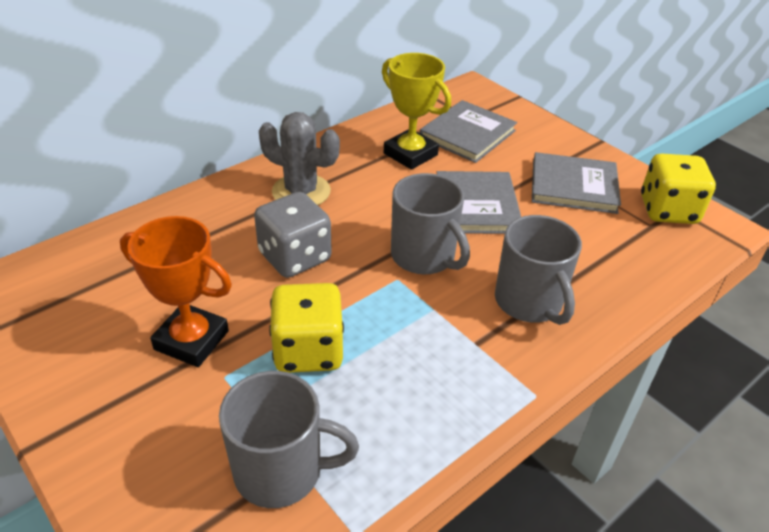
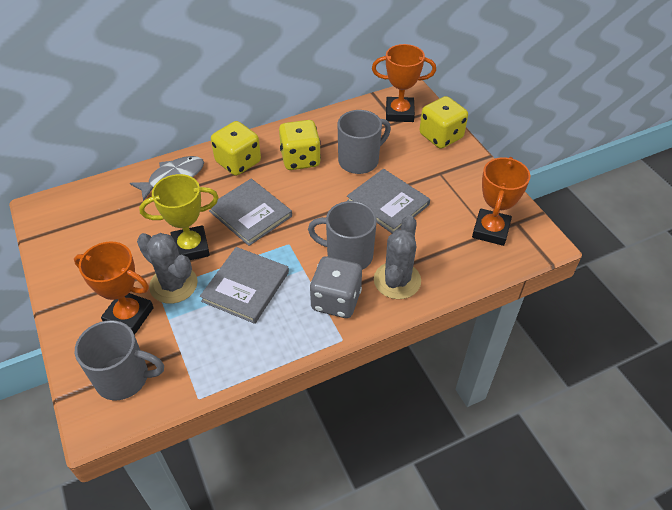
grey cactus: 1 -> 2
grey fish: 0 -> 1
orange trophy: 1 -> 3
yellow dice: 2 -> 3

